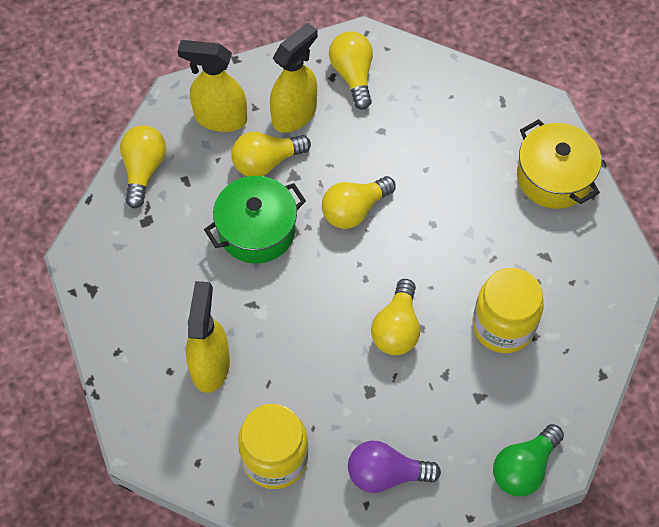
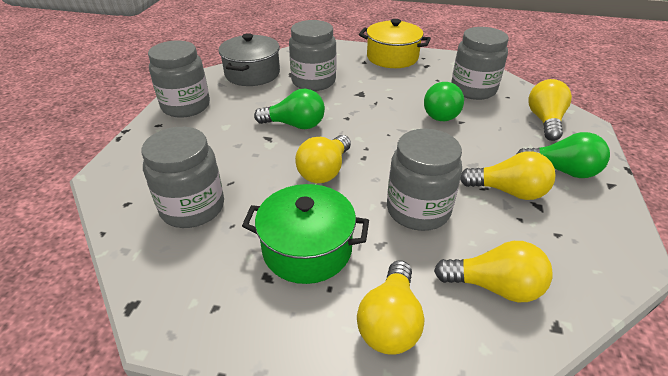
green light bulb: 1 -> 3
grey jar: 0 -> 5
grey pot: 0 -> 1
purple light bulb: 1 -> 0
yellow jar: 2 -> 0
yellow spray bottle: 3 -> 0

